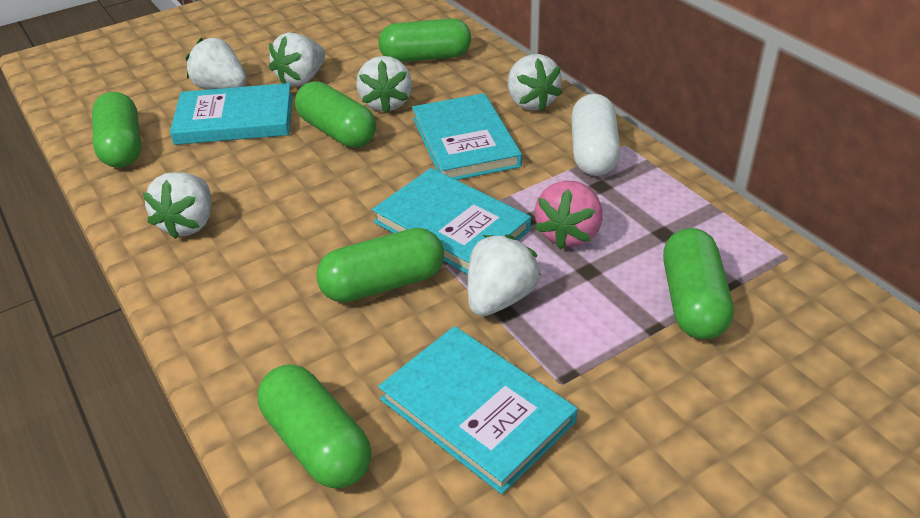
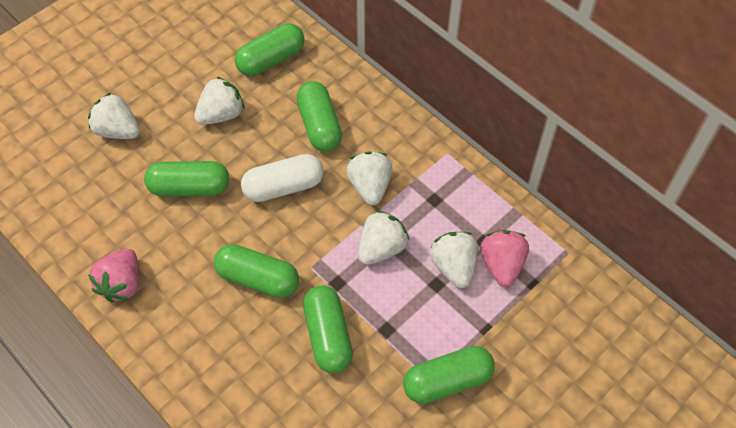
pink strawberry: 1 -> 2
turquoise book: 4 -> 0
white strawberry: 6 -> 5

